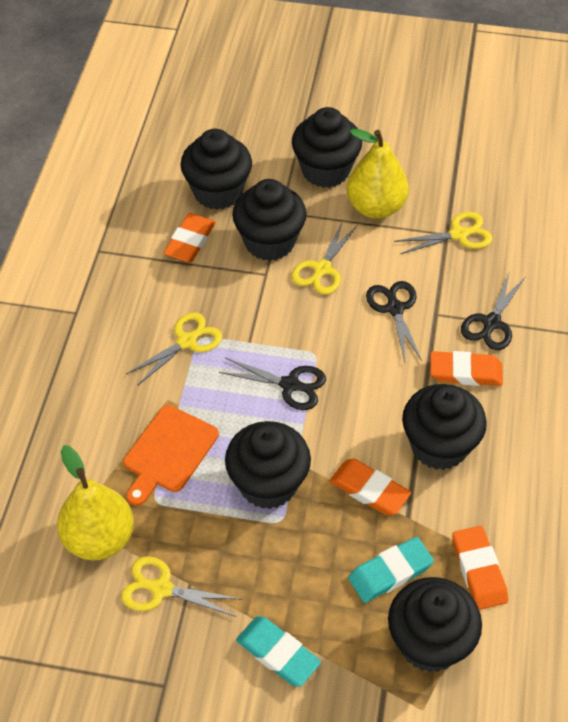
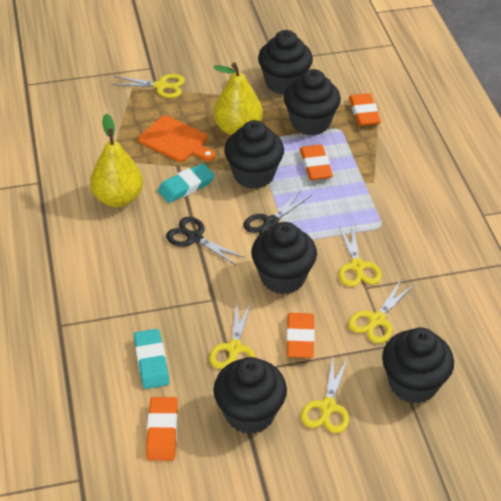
black scissors: 3 -> 2
yellow scissors: 4 -> 5

